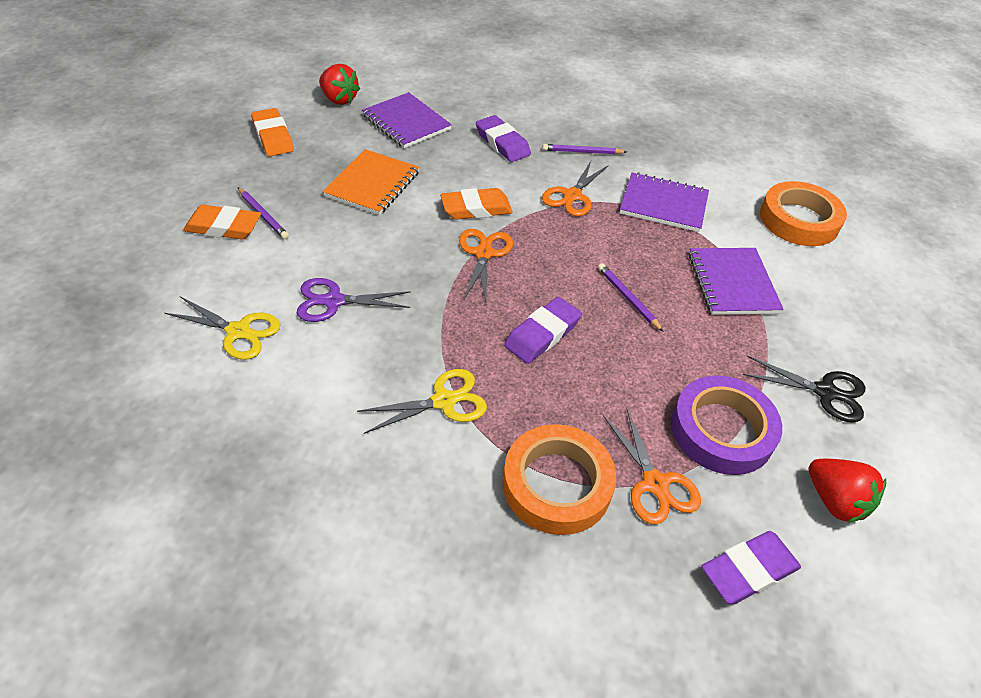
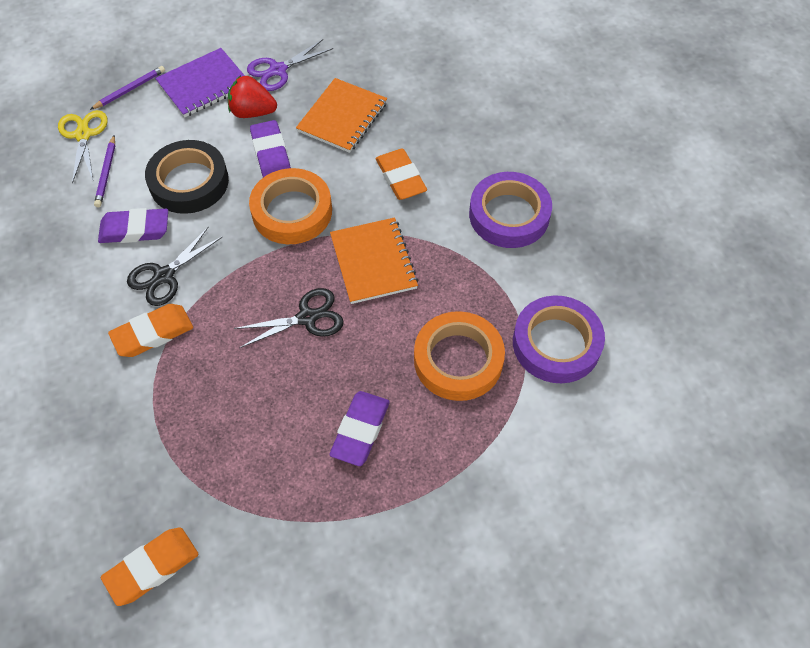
black scissors: 1 -> 2
black tape: 0 -> 1
orange notebook: 1 -> 2
orange scissors: 3 -> 0
purple notebook: 3 -> 1
purple pencil: 3 -> 2
purple tape: 1 -> 2
red strawberry: 2 -> 1
yellow scissors: 2 -> 1

